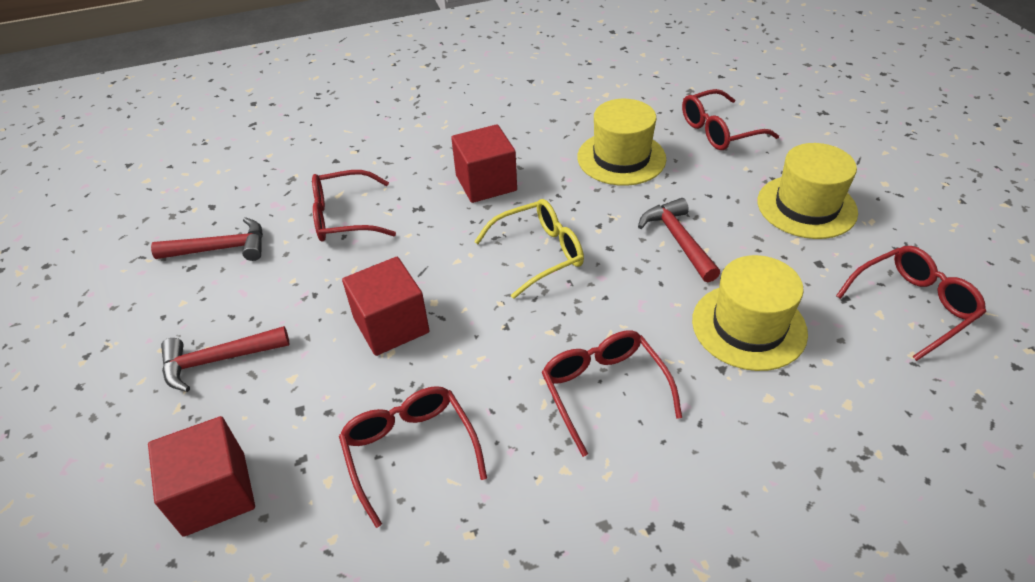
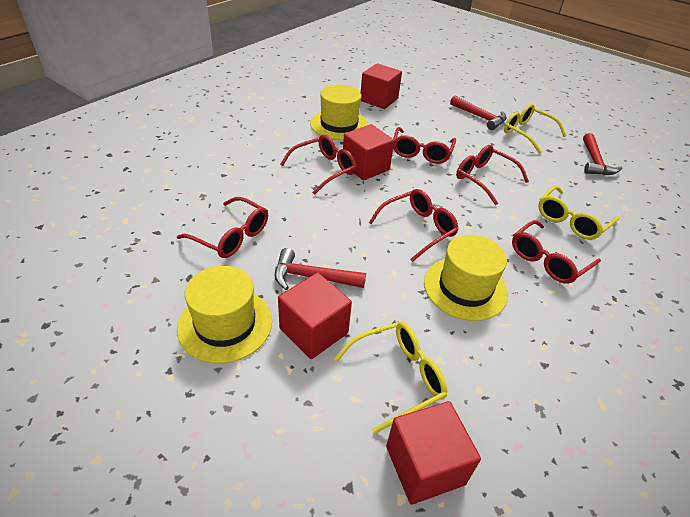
red cube: 3 -> 4
red glasses: 5 -> 6
yellow glasses: 1 -> 3

